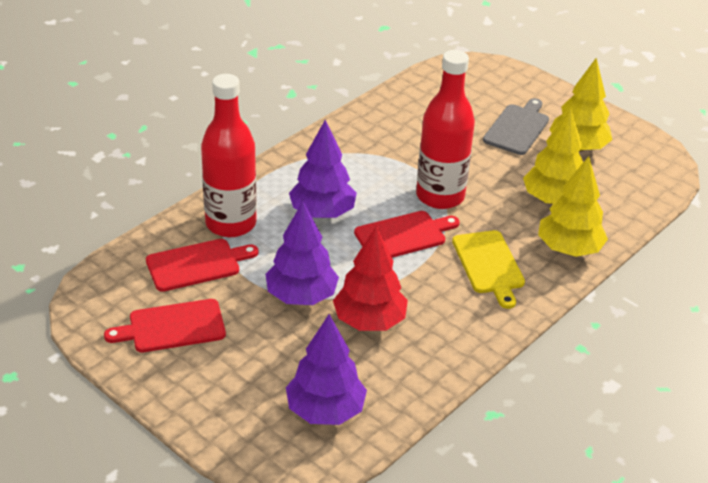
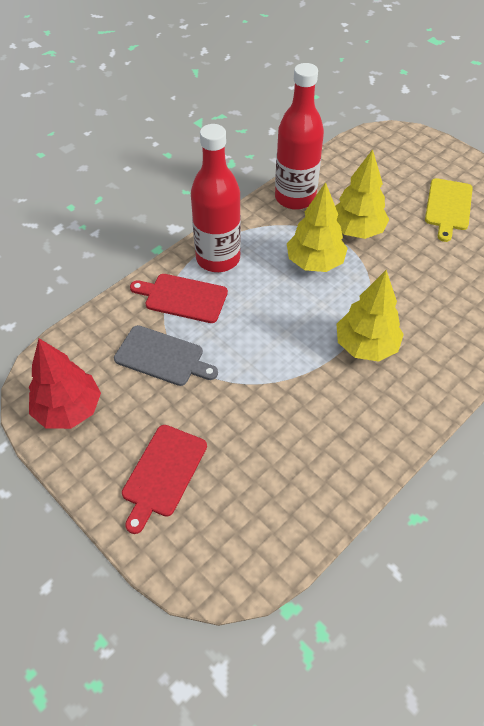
purple tree: 3 -> 0
red cutting board: 3 -> 2

